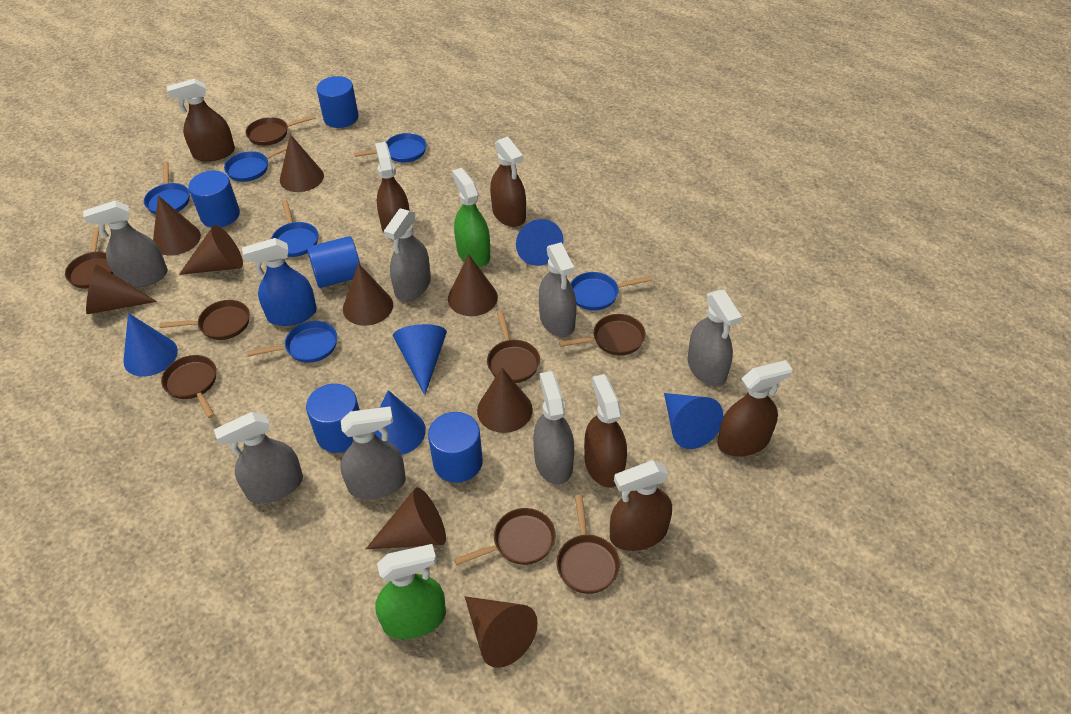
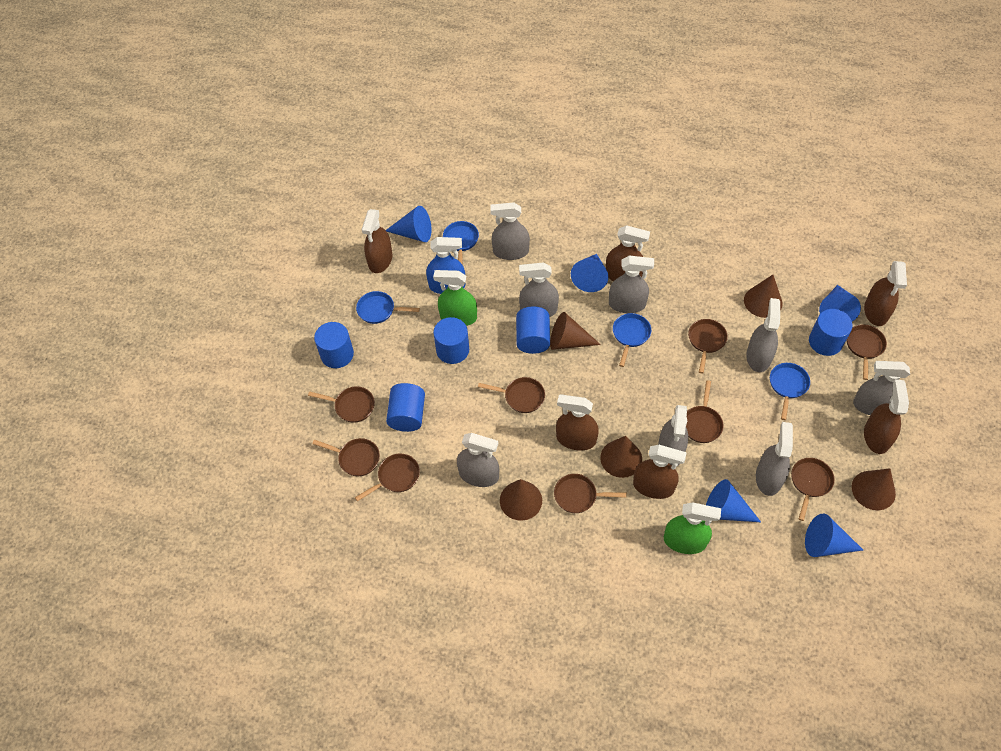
blue pan: 6 -> 4
brown cone: 9 -> 5
brown pan: 8 -> 9
grey spray bottle: 7 -> 8

